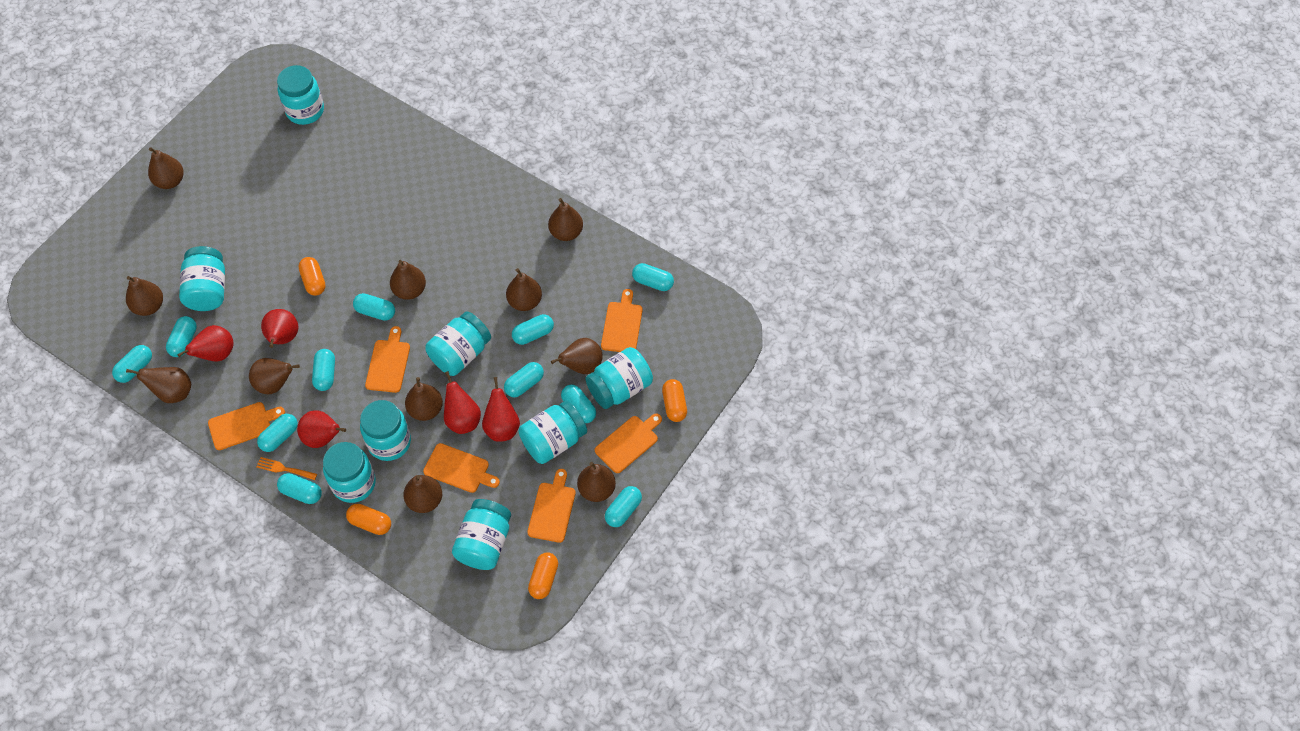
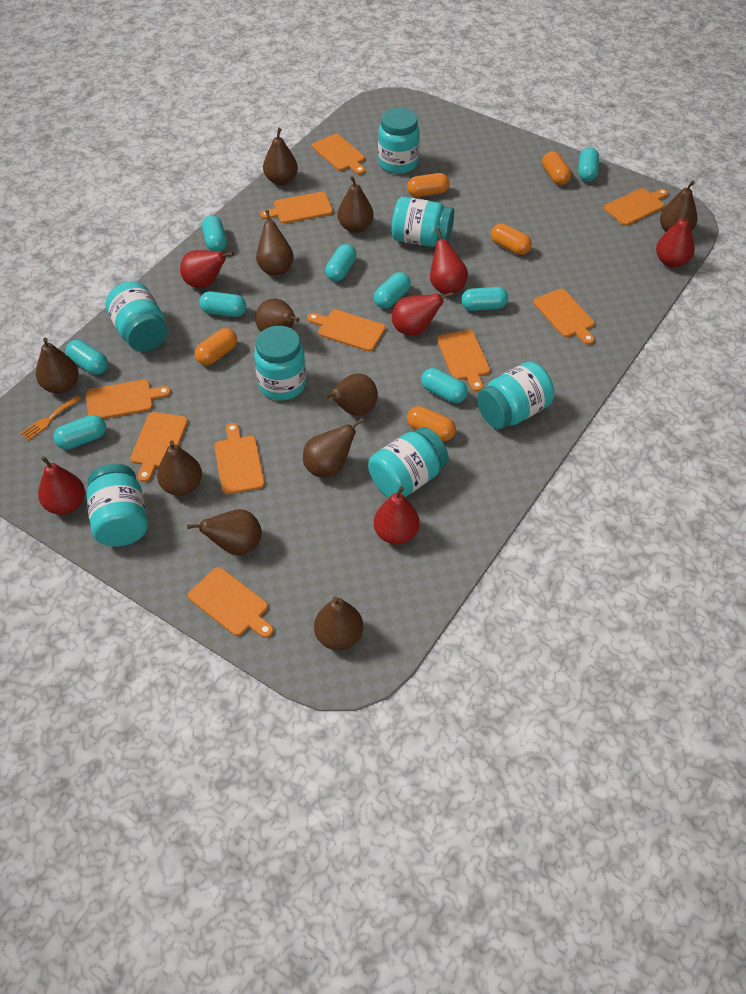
orange capsule: 4 -> 5
orange cutting board: 6 -> 10
red pear: 5 -> 6
turquoise capsule: 11 -> 9
turquoise jar: 8 -> 7

